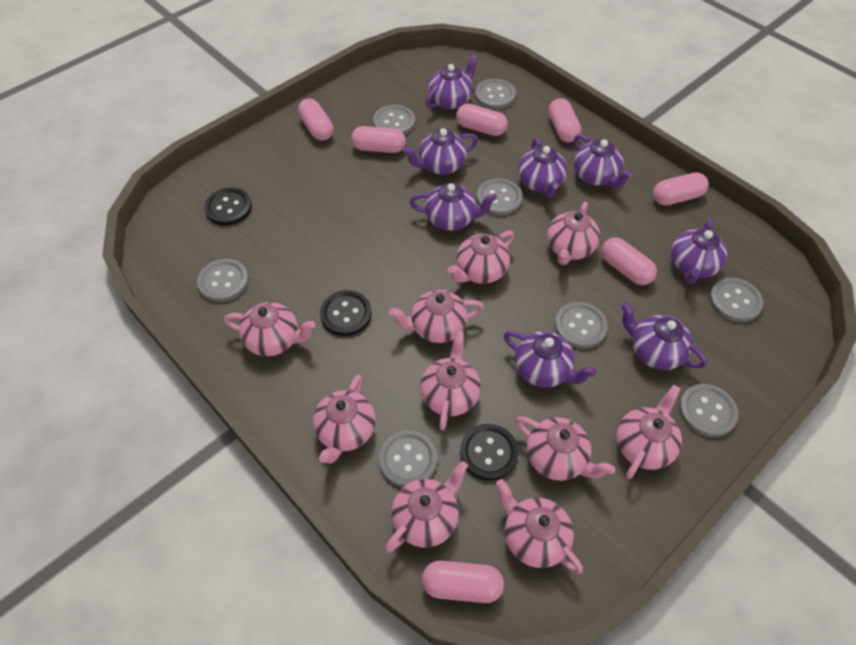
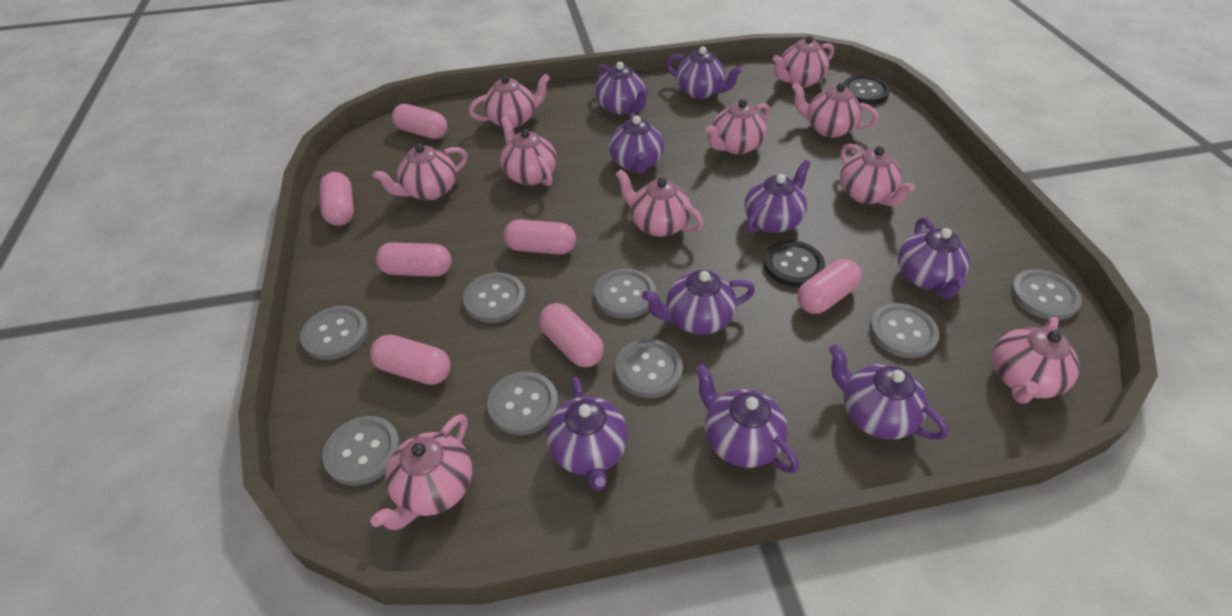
black button: 3 -> 2
purple teapot: 8 -> 9

